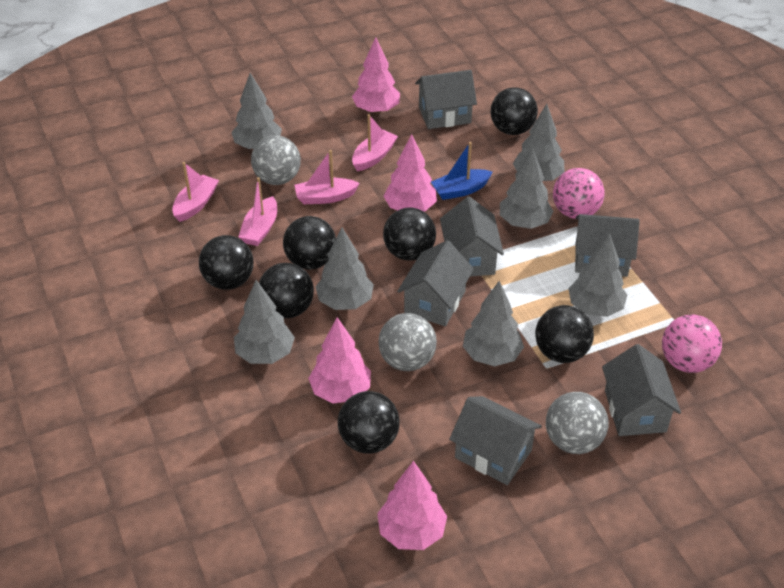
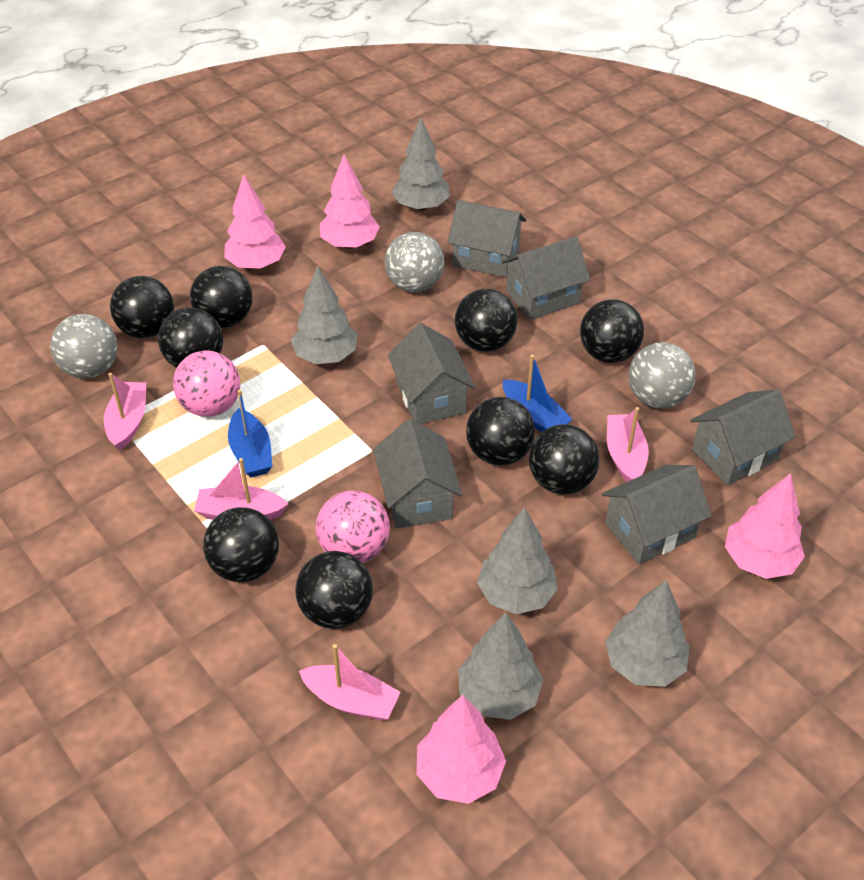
black ball: 7 -> 9
blue boat: 1 -> 2
grey tree: 7 -> 5

